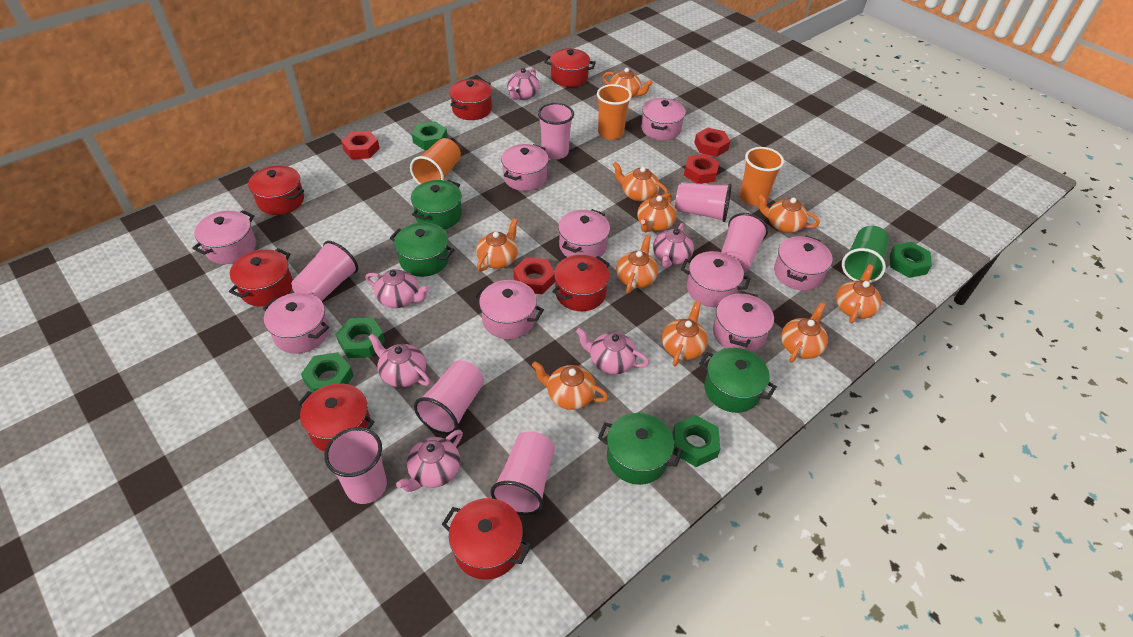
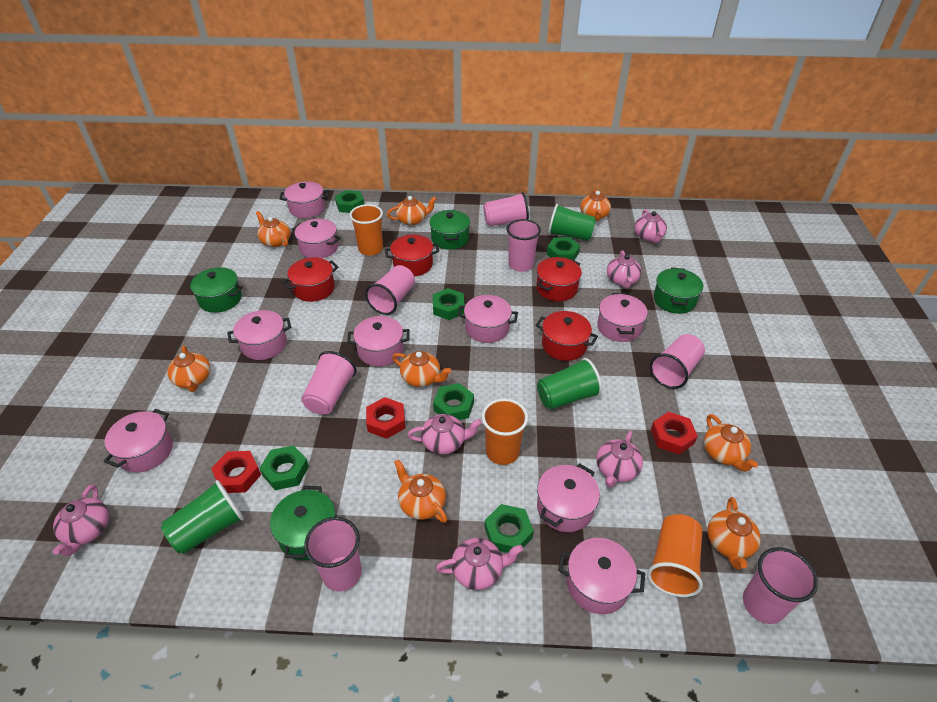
green cup: 1 -> 3
green nut: 5 -> 6
orange teapot: 10 -> 8
red nut: 4 -> 3
red pot: 7 -> 4

